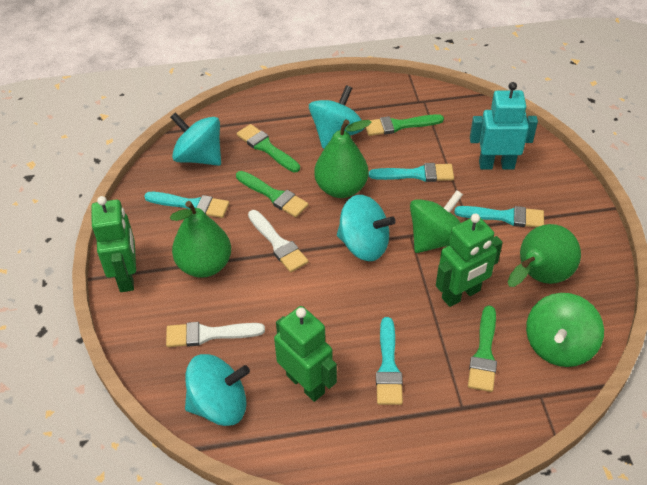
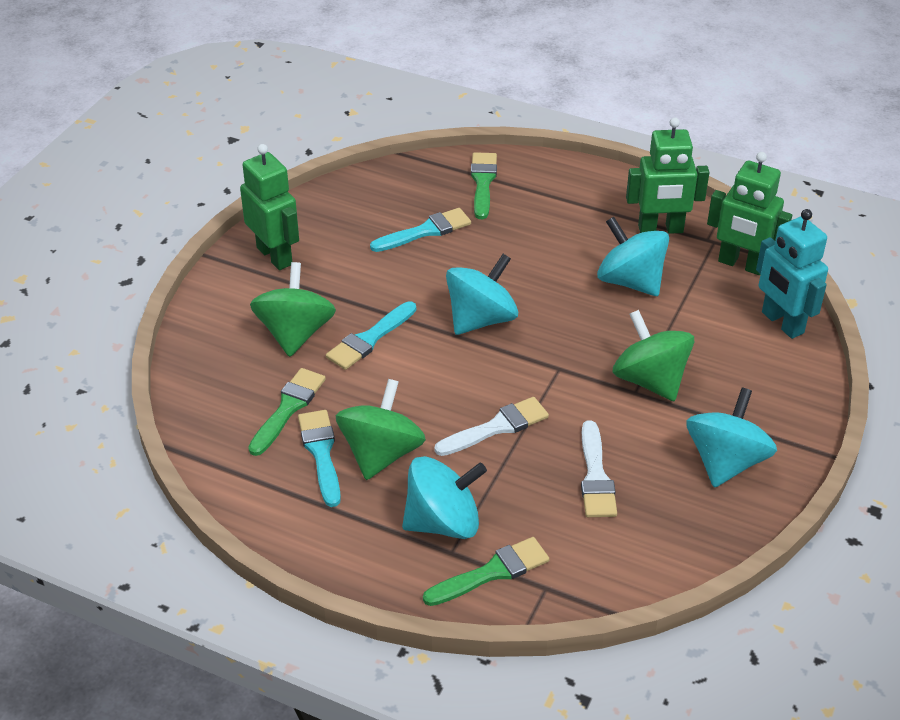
green brush: 4 -> 3
green pear: 3 -> 0
green spinning top: 2 -> 3
turquoise brush: 4 -> 3

